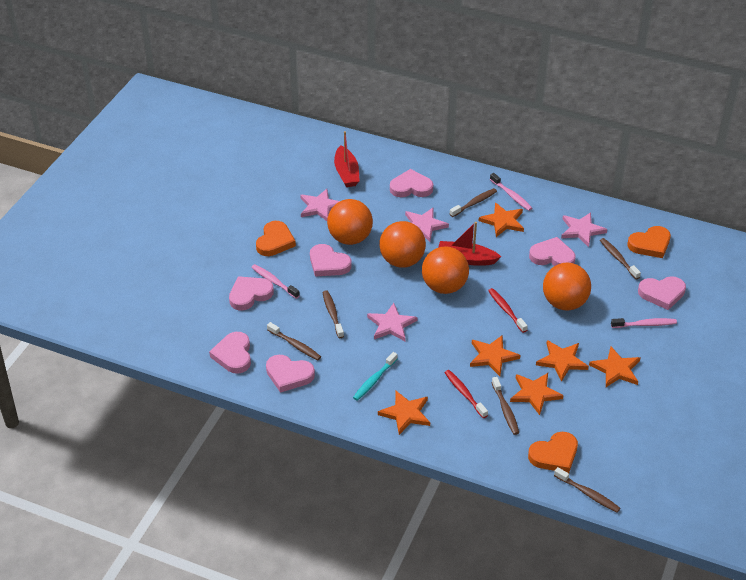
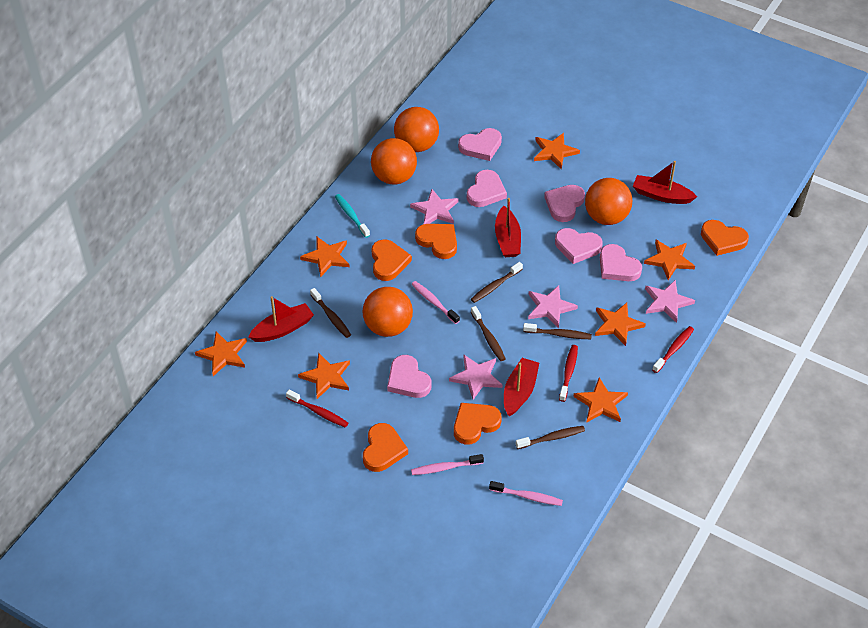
brown toothbrush: 6 -> 5
orange heart: 3 -> 5
orange star: 6 -> 7
pink heart: 7 -> 6
red boat: 2 -> 4
red toothbrush: 2 -> 3

